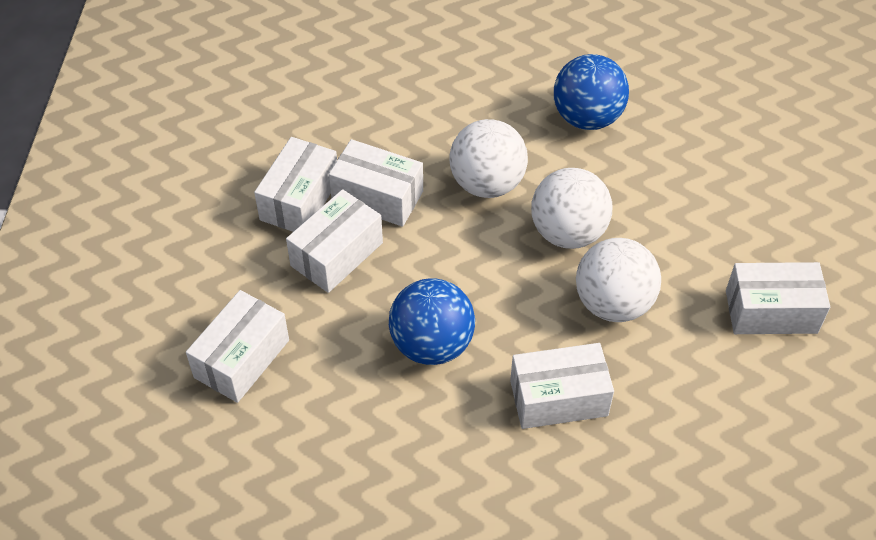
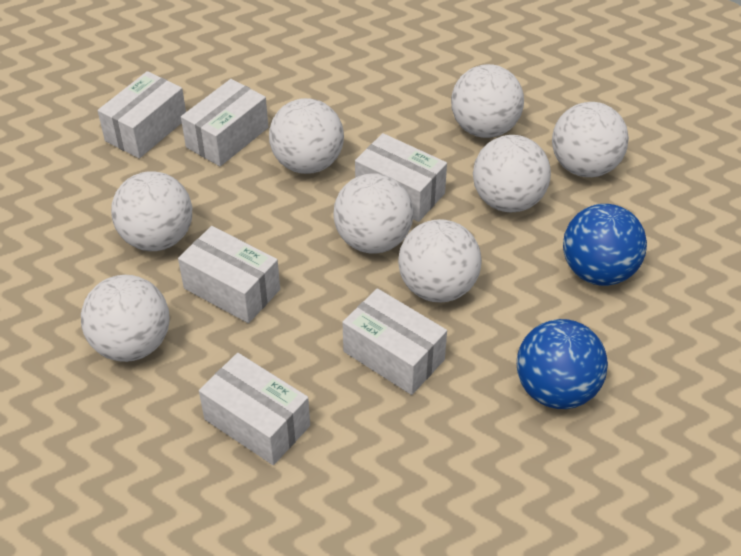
white ball: 3 -> 8

